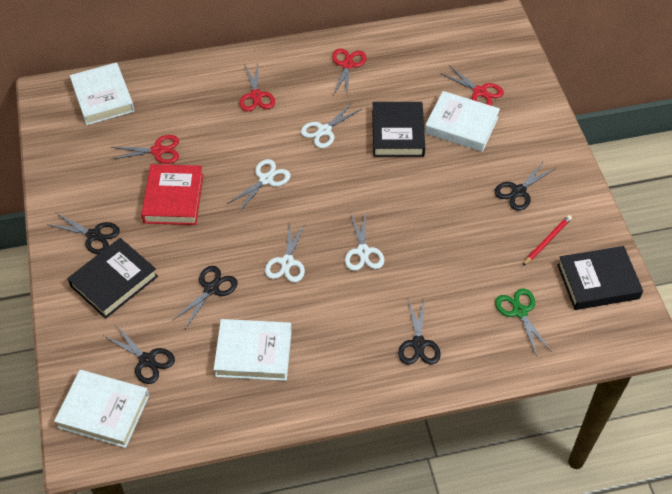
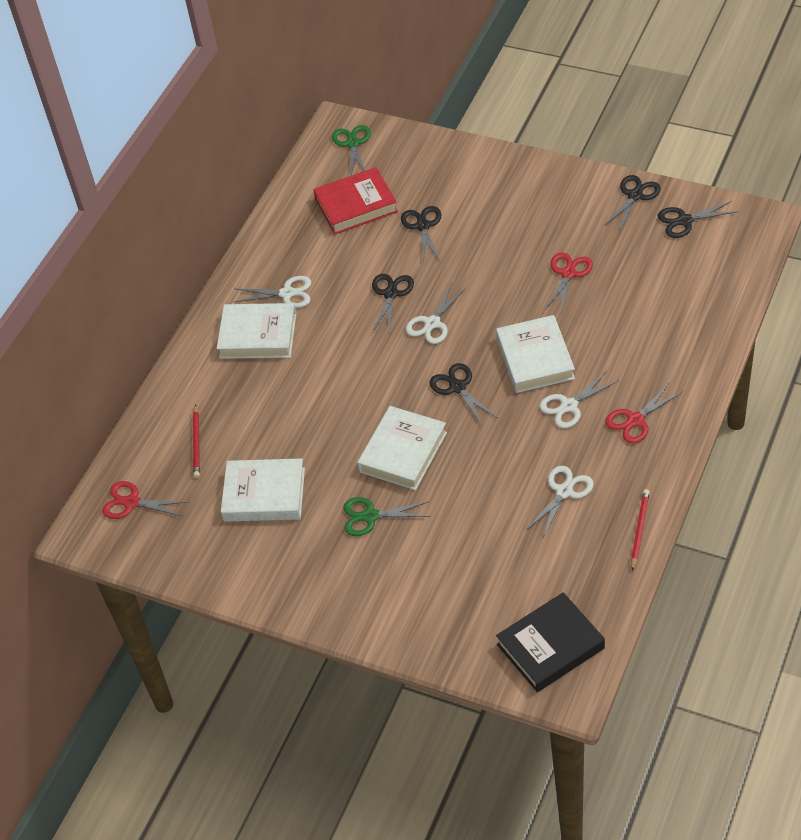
black book: 3 -> 1
green scissors: 1 -> 2
red pencil: 1 -> 2
red scissors: 4 -> 3

